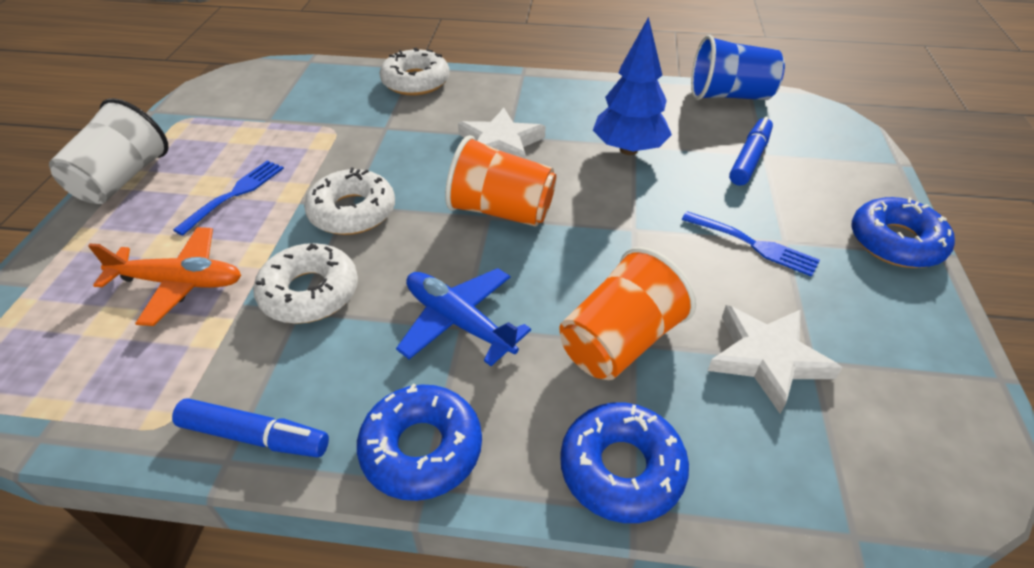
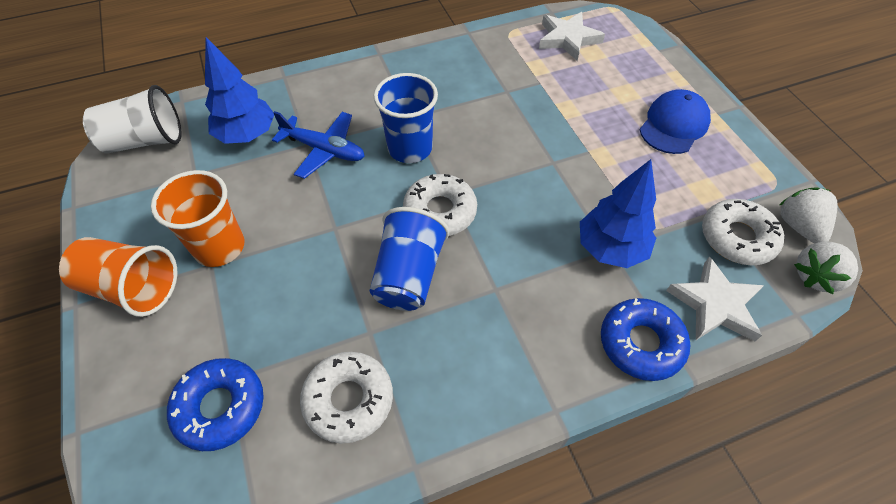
blue cap: 0 -> 1
blue cup: 1 -> 2
blue donut: 3 -> 2
blue fork: 2 -> 0
blue marker: 2 -> 0
blue tree: 1 -> 2
orange plane: 1 -> 0
white strawberry: 0 -> 2

